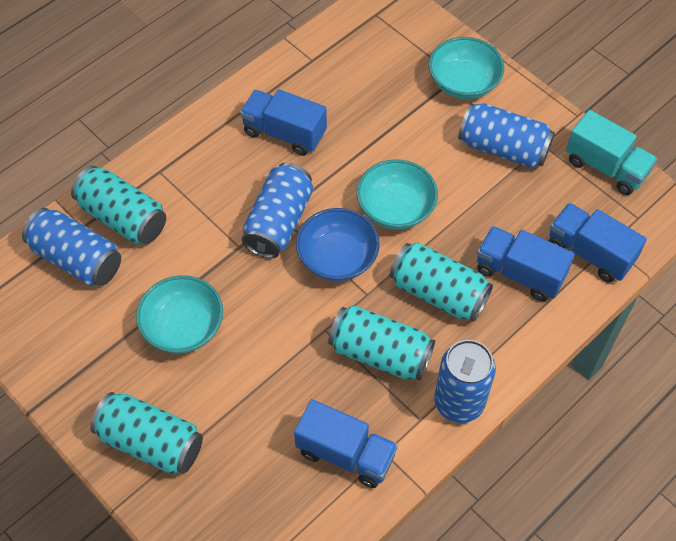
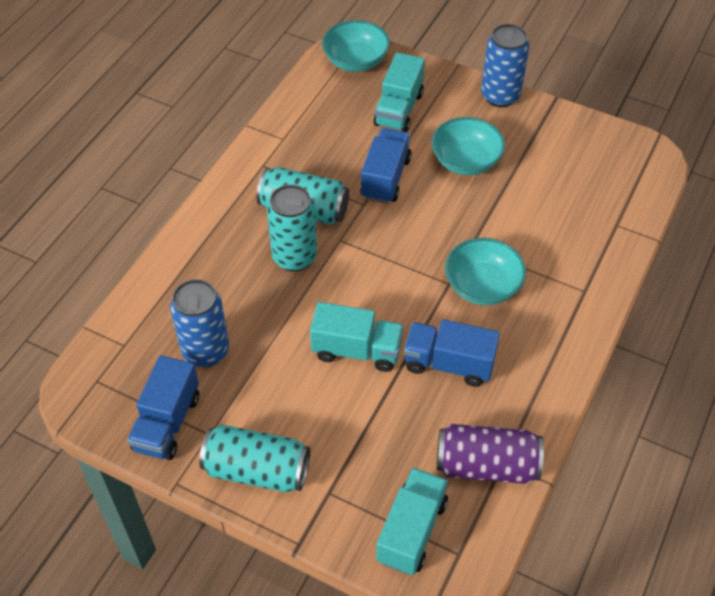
blue bowl: 1 -> 0
blue can: 4 -> 2
blue truck: 4 -> 3
purple can: 0 -> 1
turquoise can: 4 -> 3
turquoise truck: 1 -> 3

